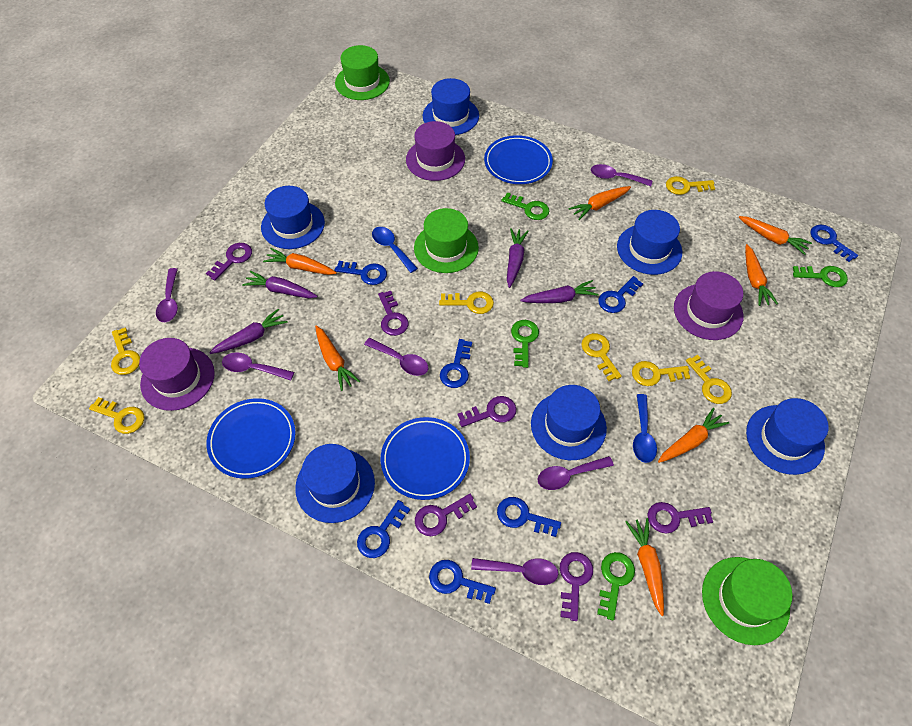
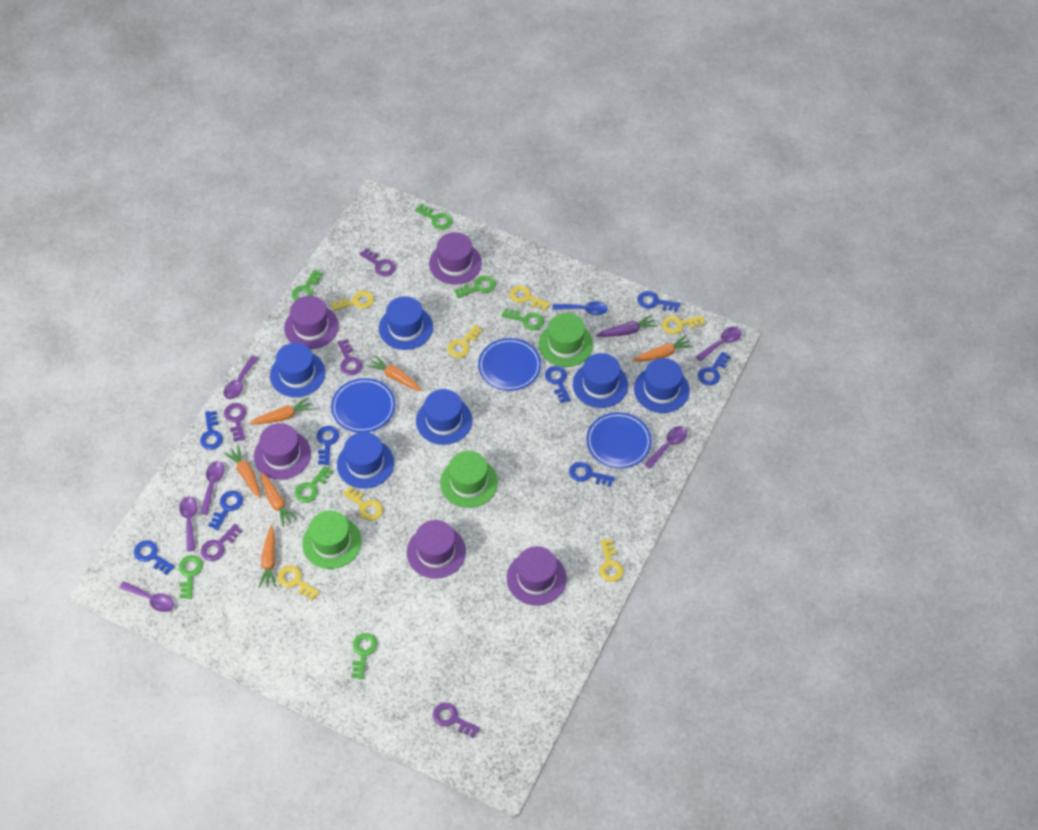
blue key: 7 -> 8
blue spoon: 2 -> 1
green key: 4 -> 7
orange carrot: 7 -> 6
purple carrot: 4 -> 1
purple hat: 3 -> 5
purple key: 6 -> 5

